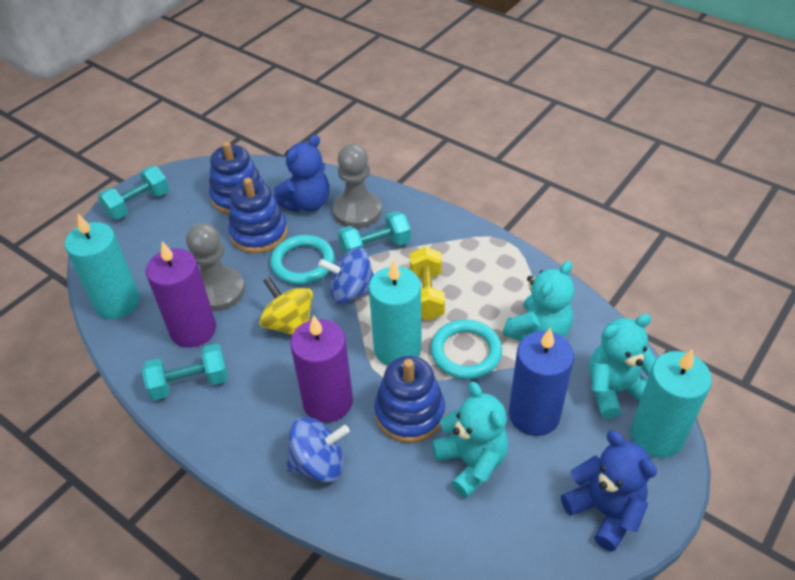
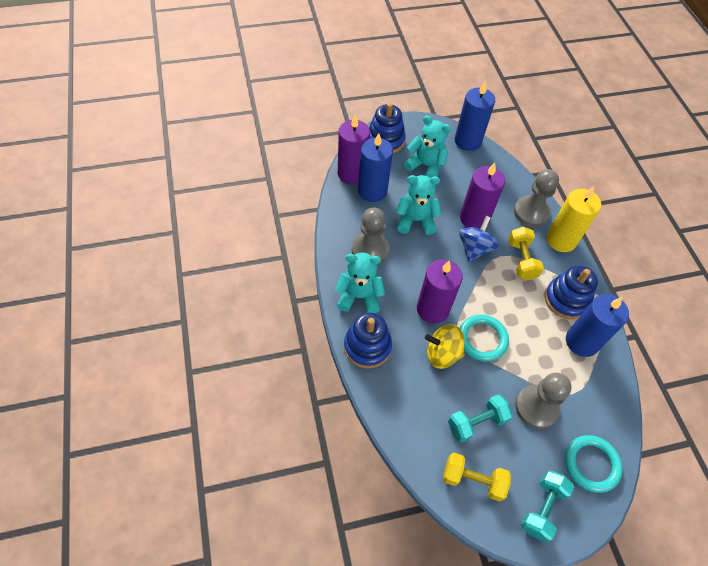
blue candle: 1 -> 3
blue spinning top: 2 -> 1
blue teddy bear: 2 -> 0
grey pawn: 2 -> 3
purple candle: 2 -> 3
turquoise candle: 3 -> 0
turquoise dumbbell: 3 -> 2
yellow candle: 0 -> 1
yellow dumbbell: 1 -> 2

